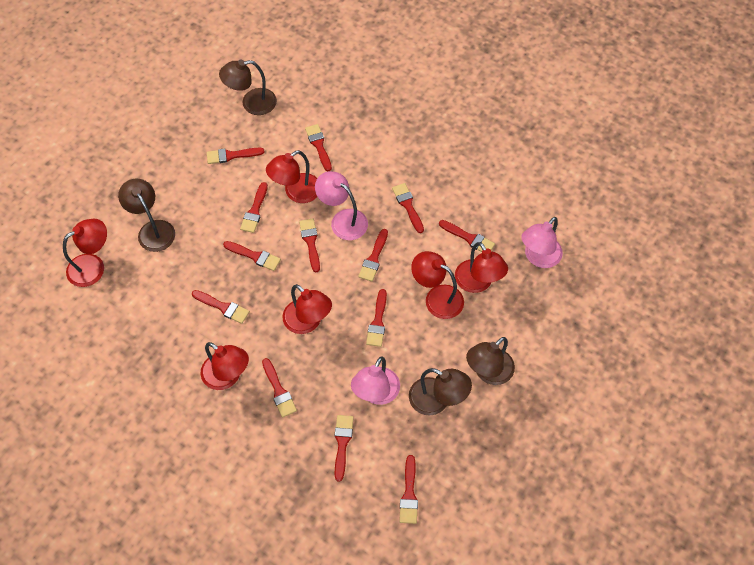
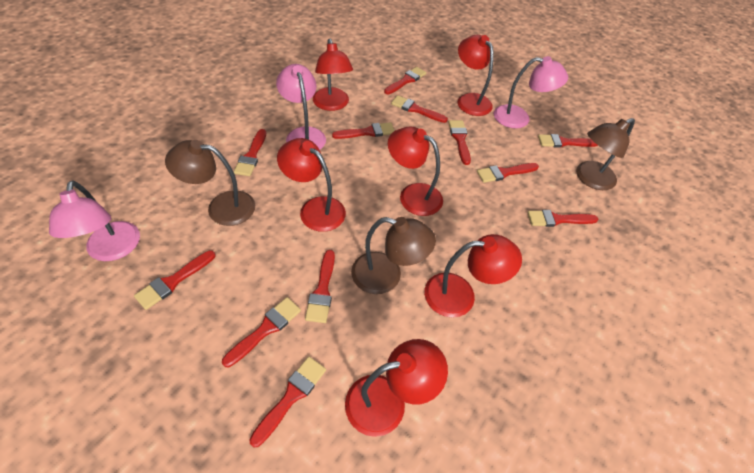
brown lamp: 4 -> 3
red brush: 13 -> 12

